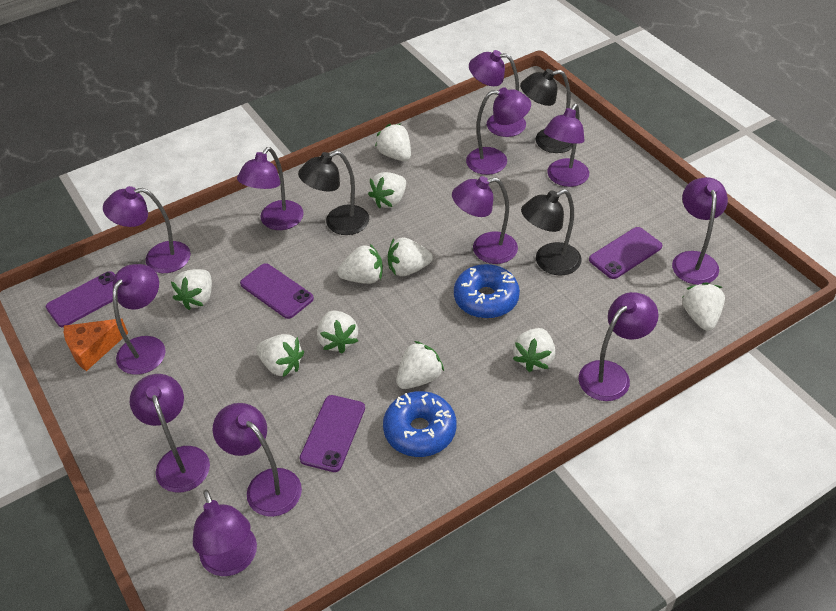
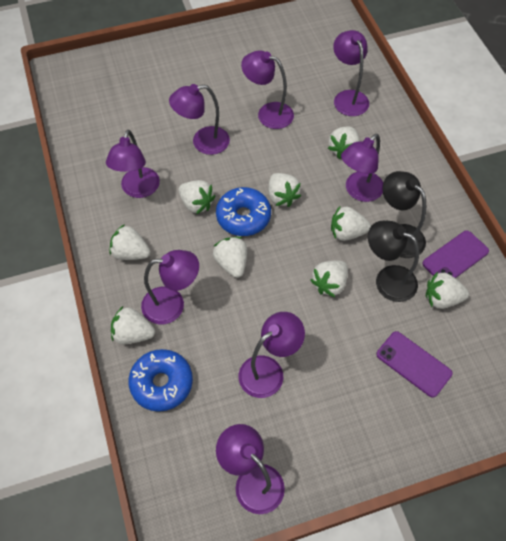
black lamp: 3 -> 2
orange cheese: 1 -> 0
purple lamp: 12 -> 8
purple phone: 4 -> 2
white strawberry: 10 -> 9

